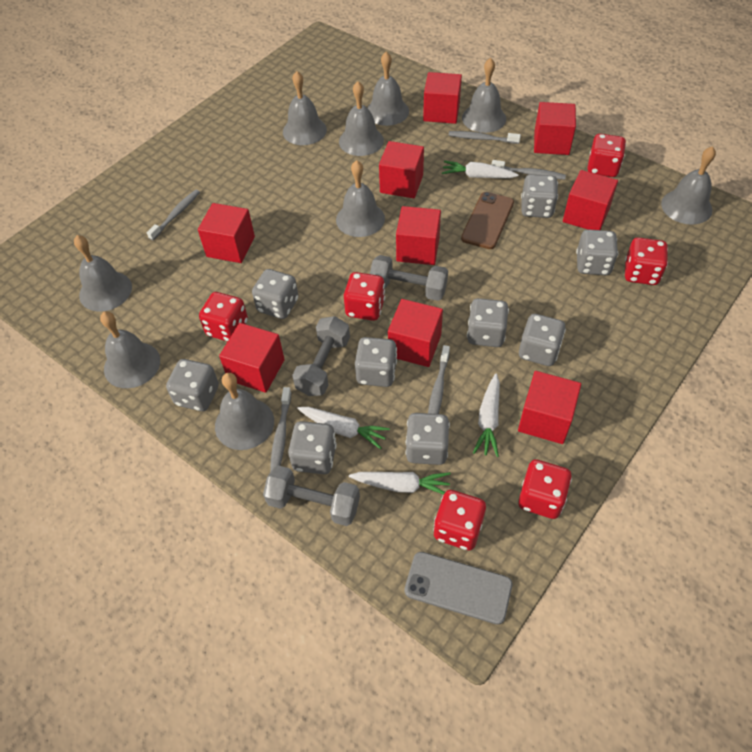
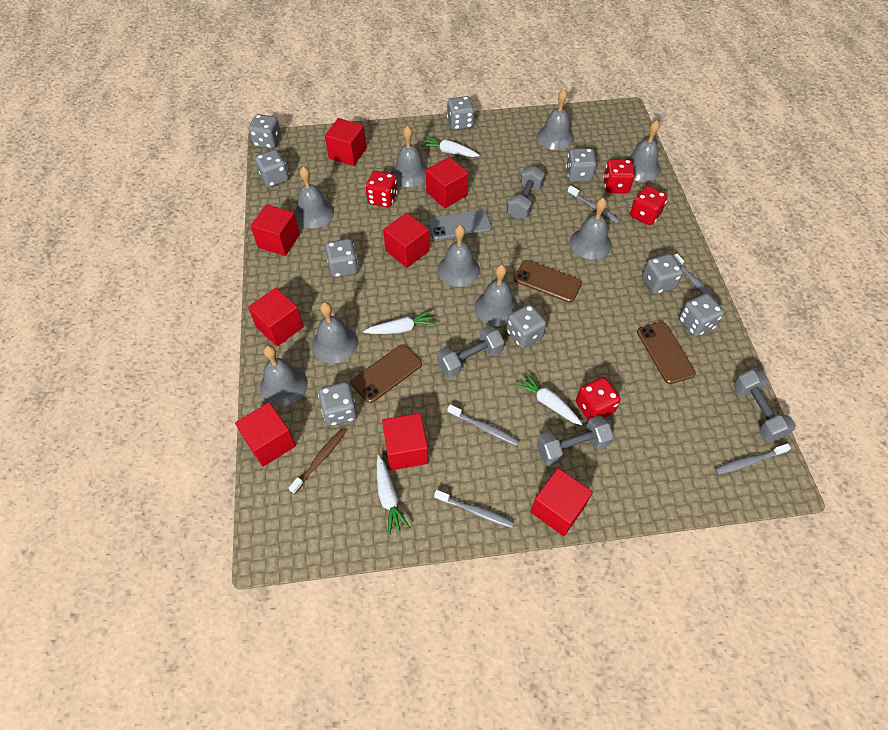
brown phone: 1 -> 3
brown toothbrush: 0 -> 1
grey dumbbell: 3 -> 4
red cube: 9 -> 8
red dice: 6 -> 4

